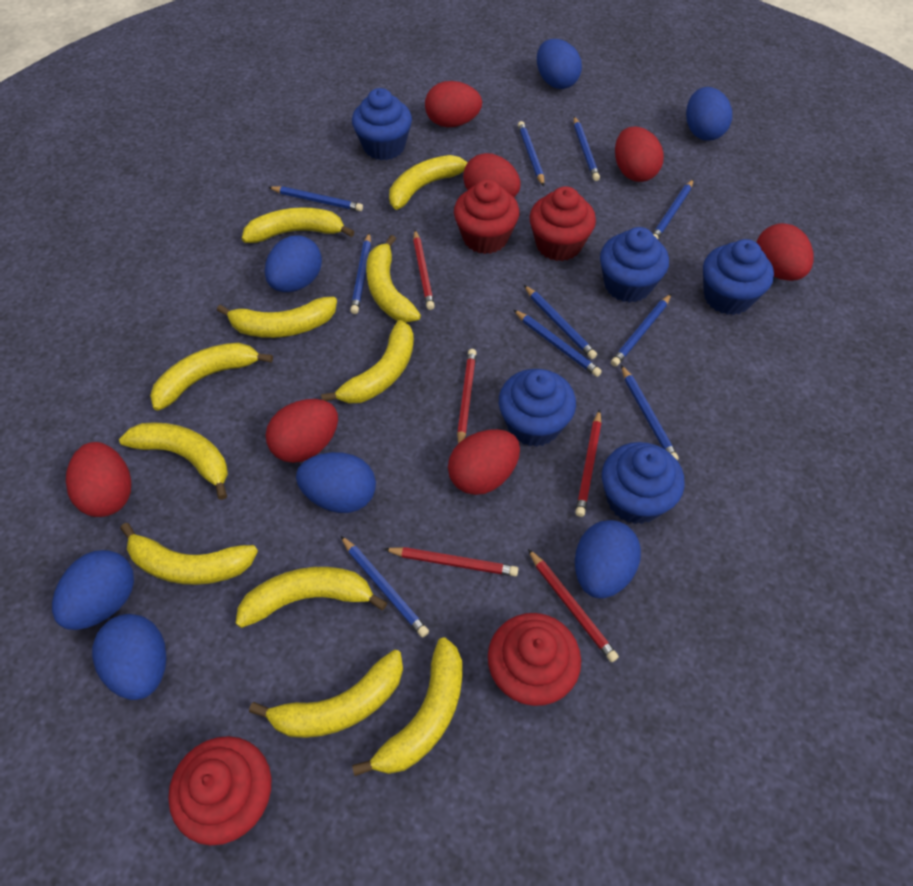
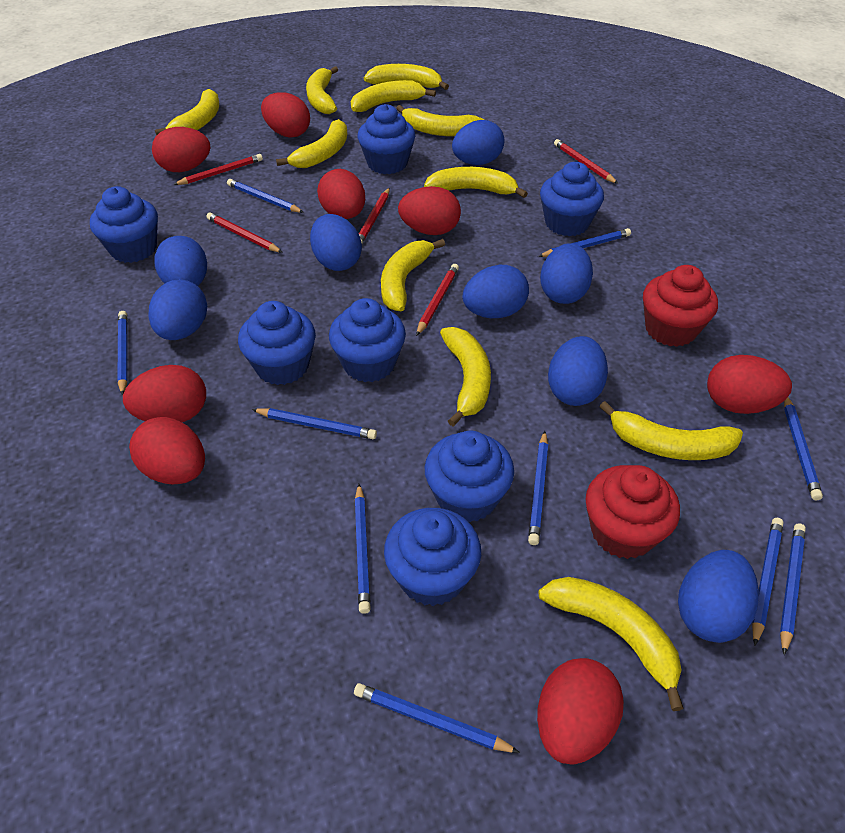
blue cupcake: 5 -> 7
blue egg: 7 -> 8
red cupcake: 4 -> 2
red egg: 7 -> 8

